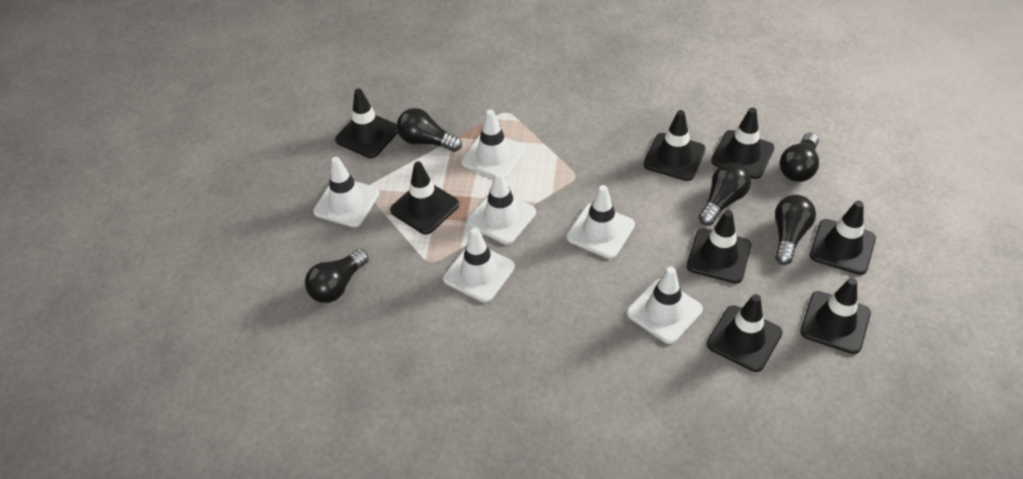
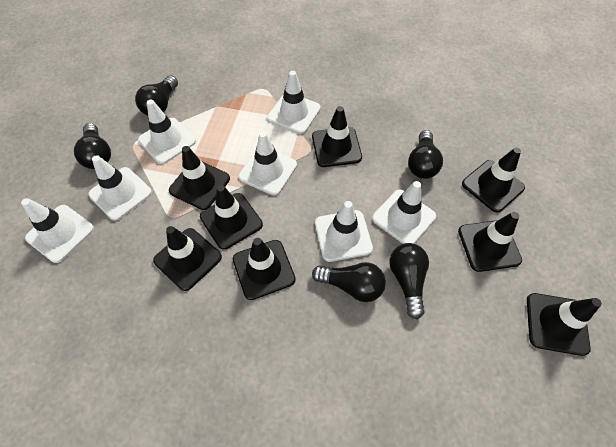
white traffic cone: 6 -> 7

